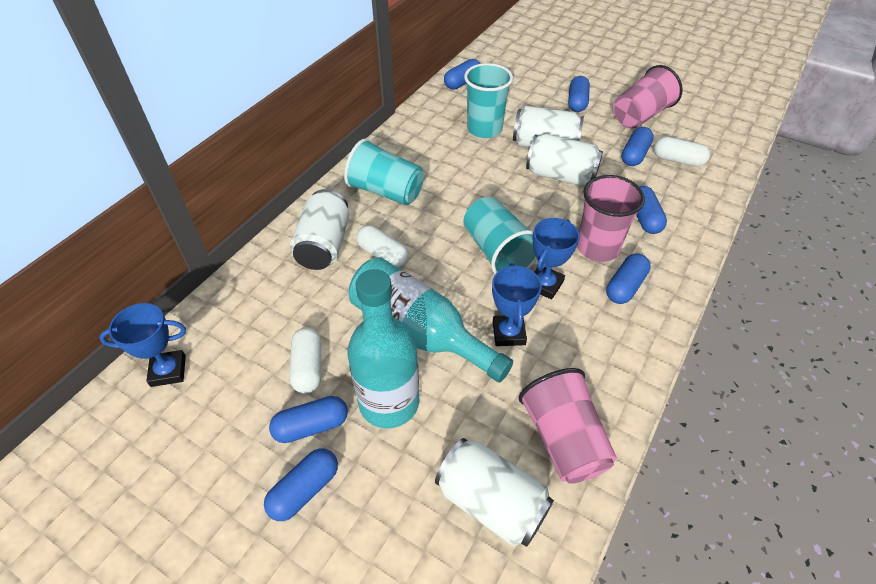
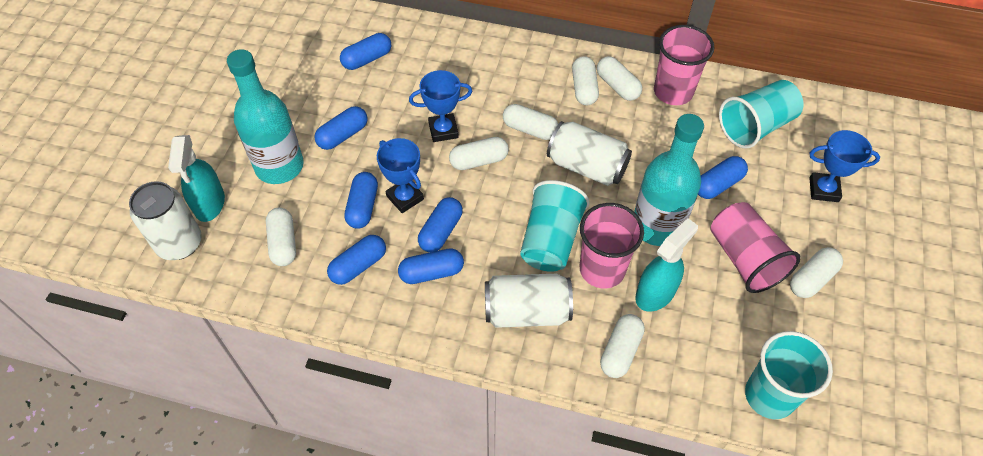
turquoise spray bottle: 0 -> 2
white can: 4 -> 3
white capsule: 3 -> 7

